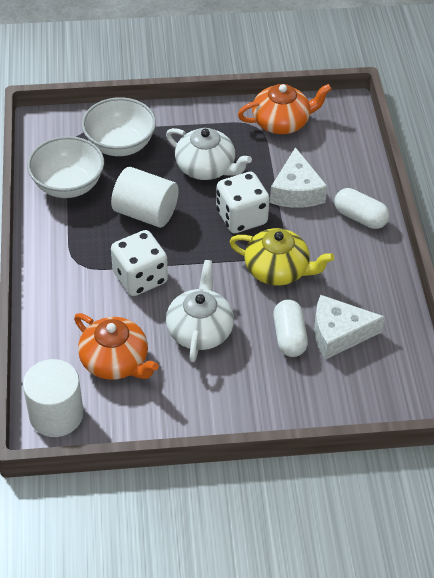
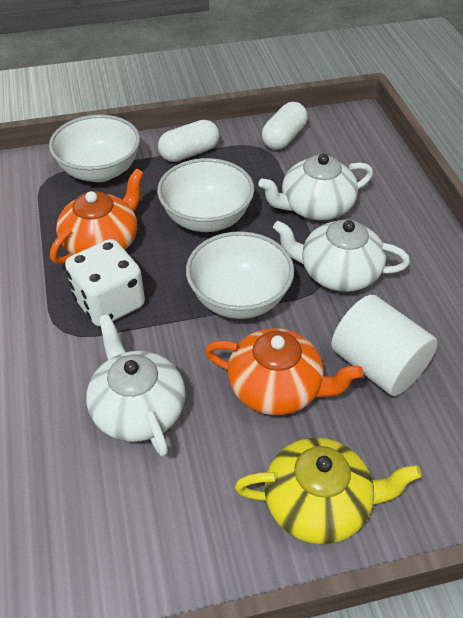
white bowl: 2 -> 3
white cheese: 2 -> 0
white cylinder: 2 -> 1
white dice: 2 -> 1
white teapot: 2 -> 3

